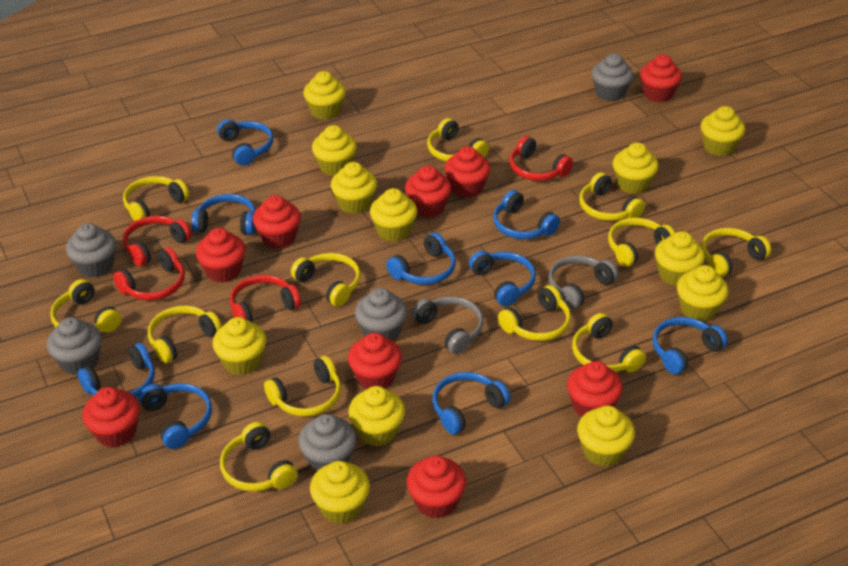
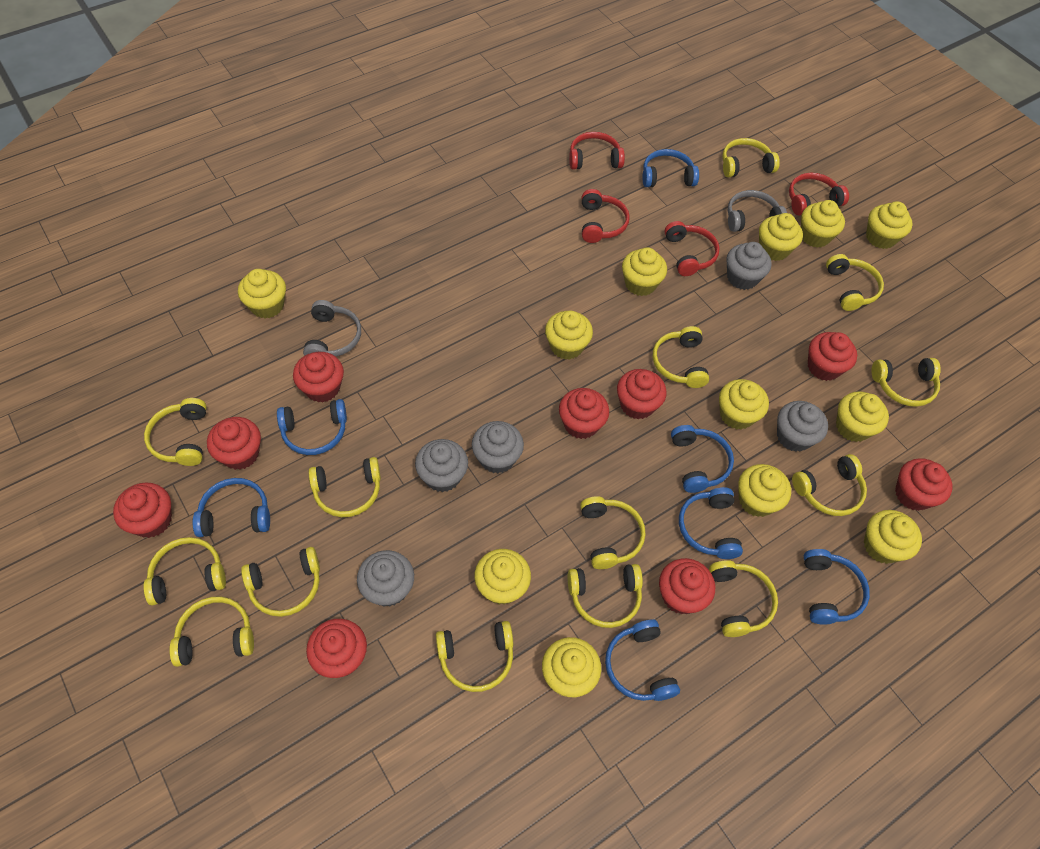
blue headphones: 9 -> 7
yellow headphones: 12 -> 14

